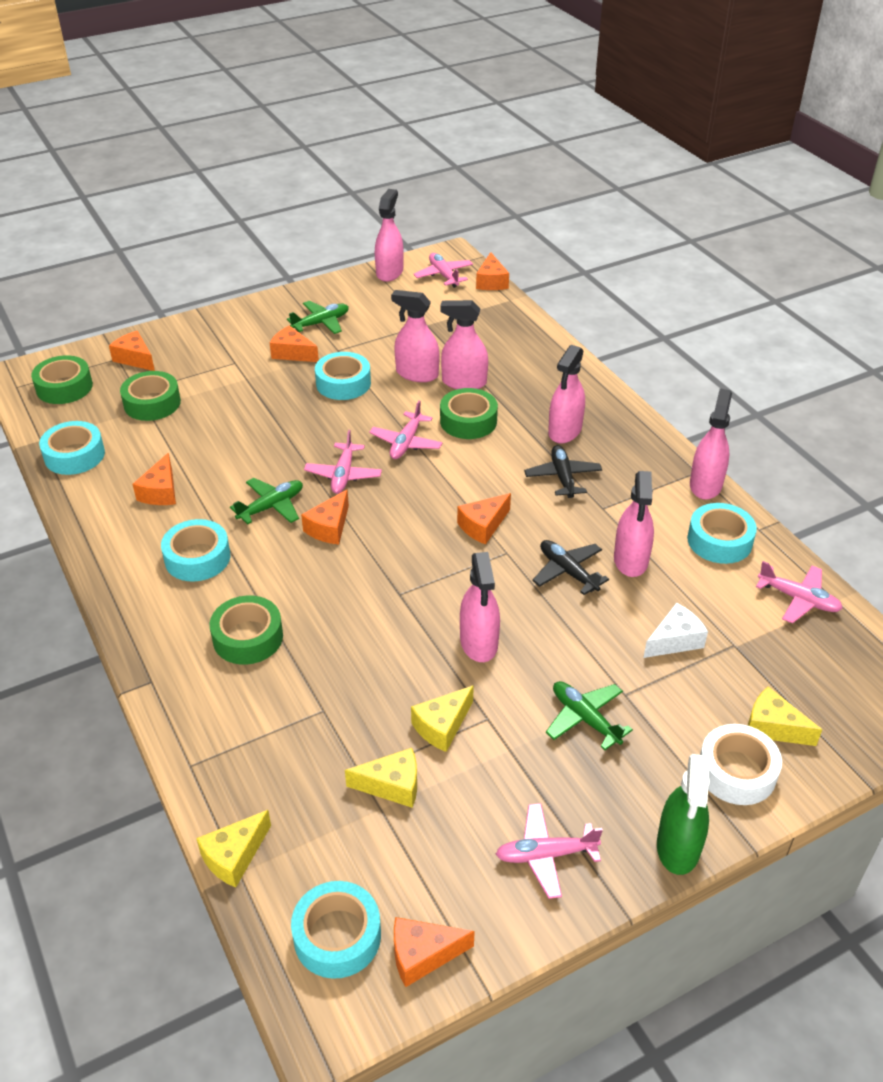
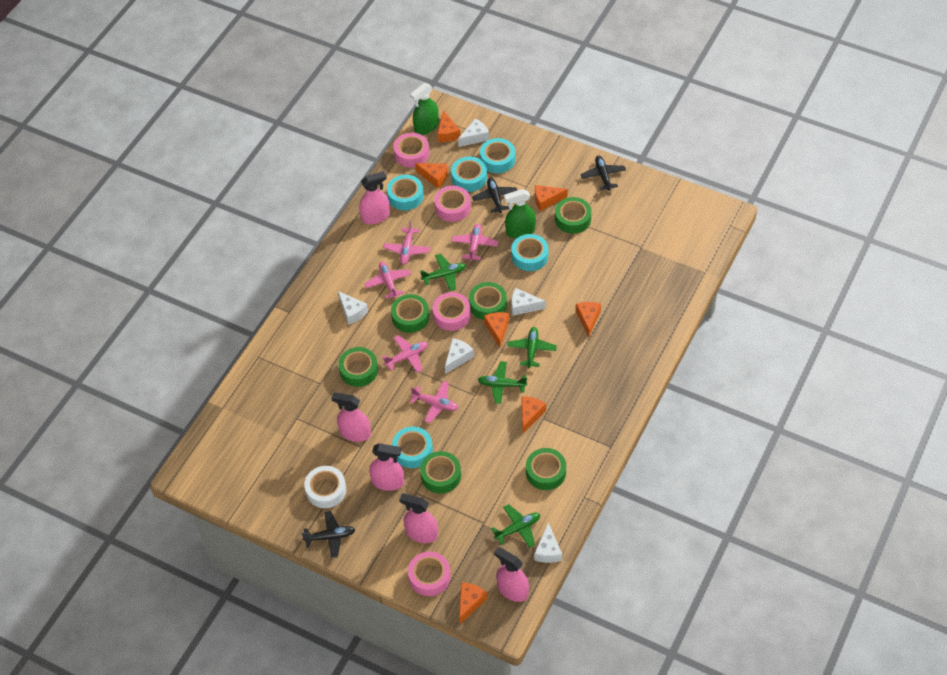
black plane: 2 -> 3
green plane: 3 -> 4
green spray bottle: 1 -> 2
green tape: 4 -> 6
pink spray bottle: 7 -> 5
pink tape: 0 -> 4
white cheese: 1 -> 5
yellow cheese: 4 -> 0

